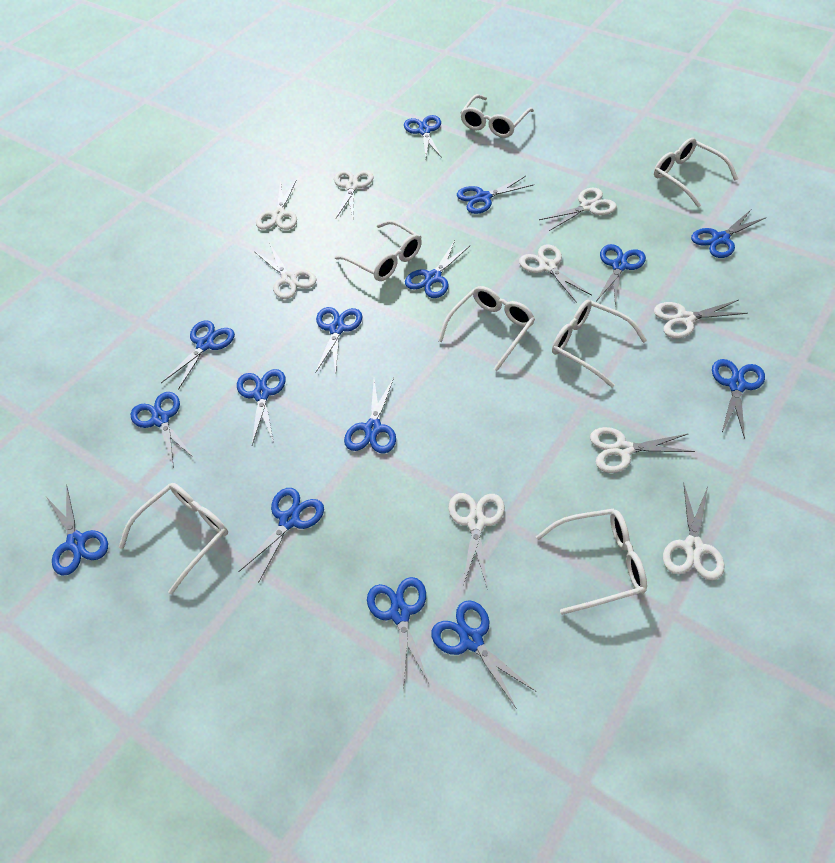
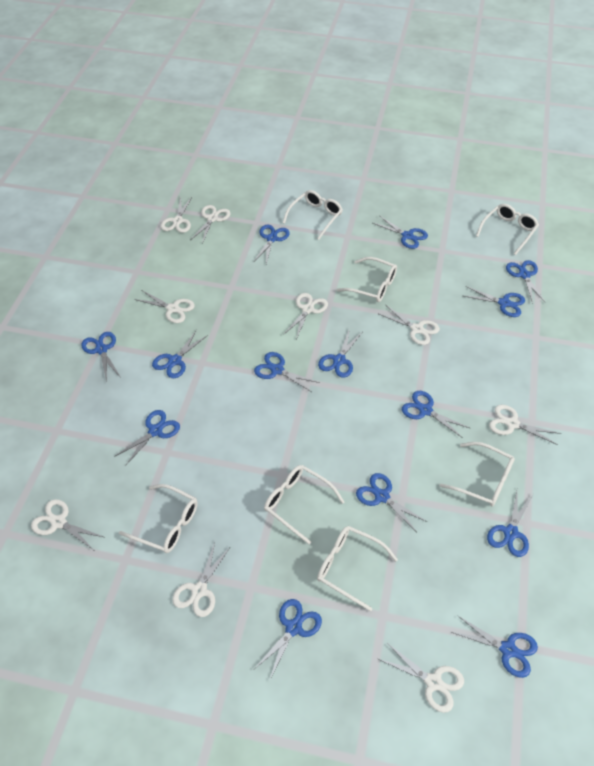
blue scissors: 15 -> 14

